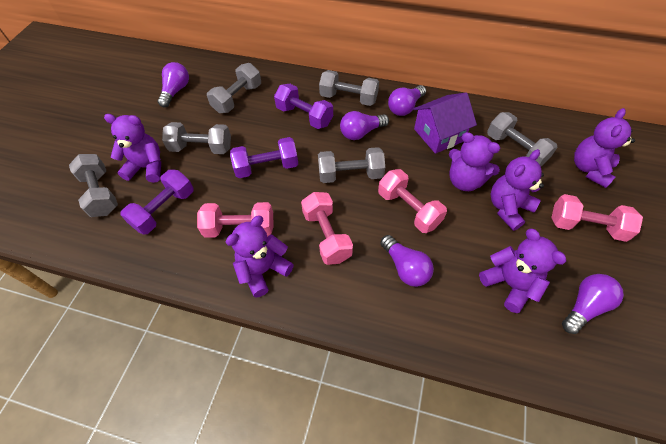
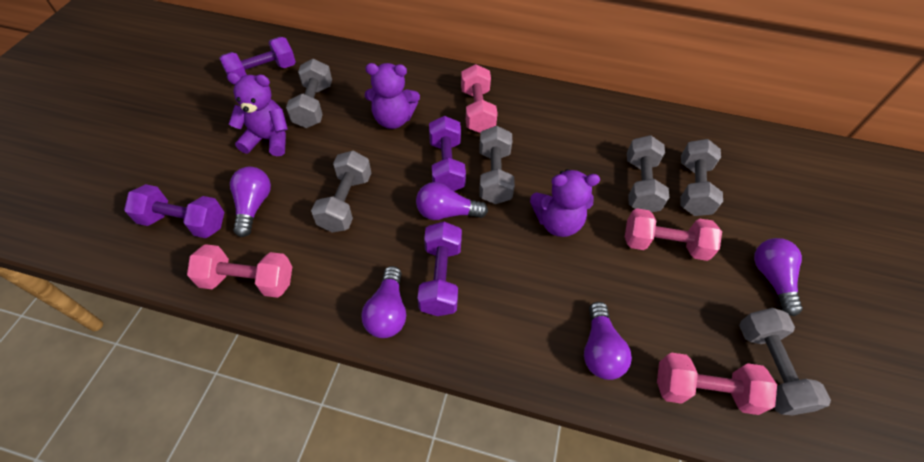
purple dumbbell: 3 -> 4
purple house: 1 -> 0
purple teddy bear: 6 -> 3

